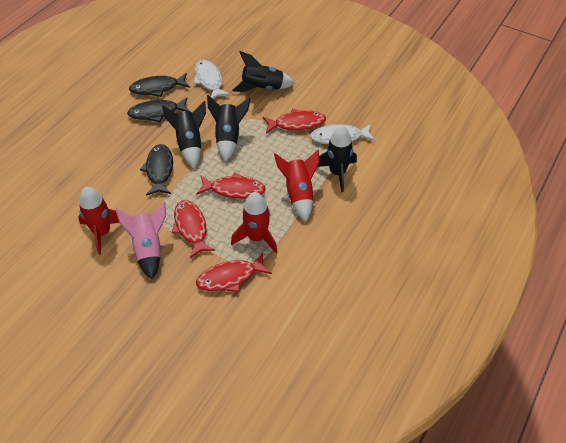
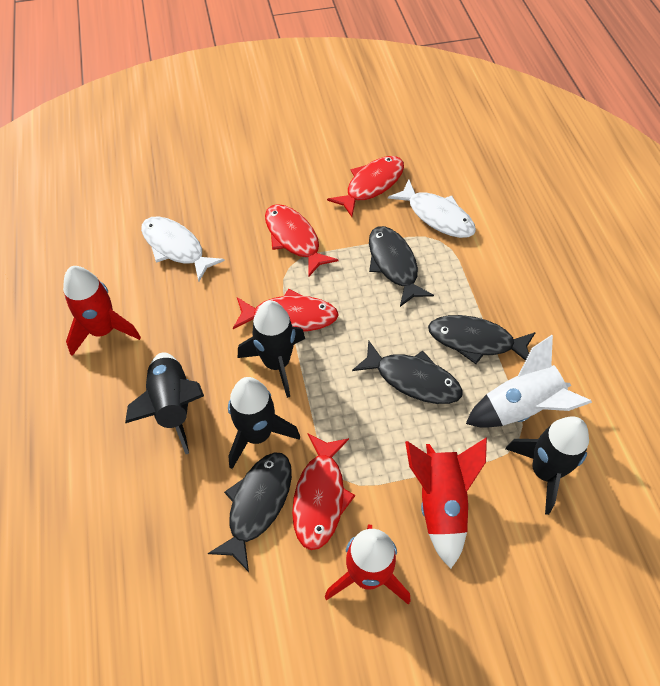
black fish: 3 -> 4
pink rocket: 1 -> 0
white rocket: 0 -> 1

